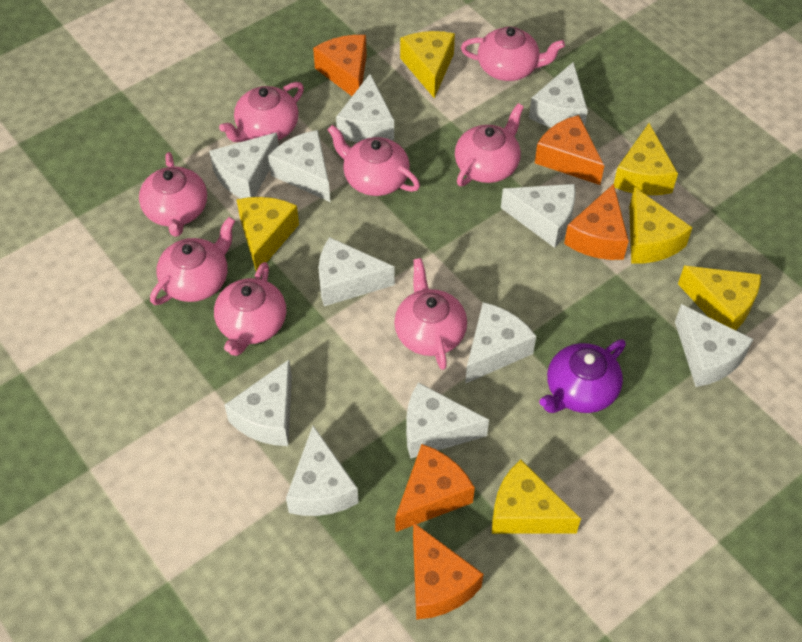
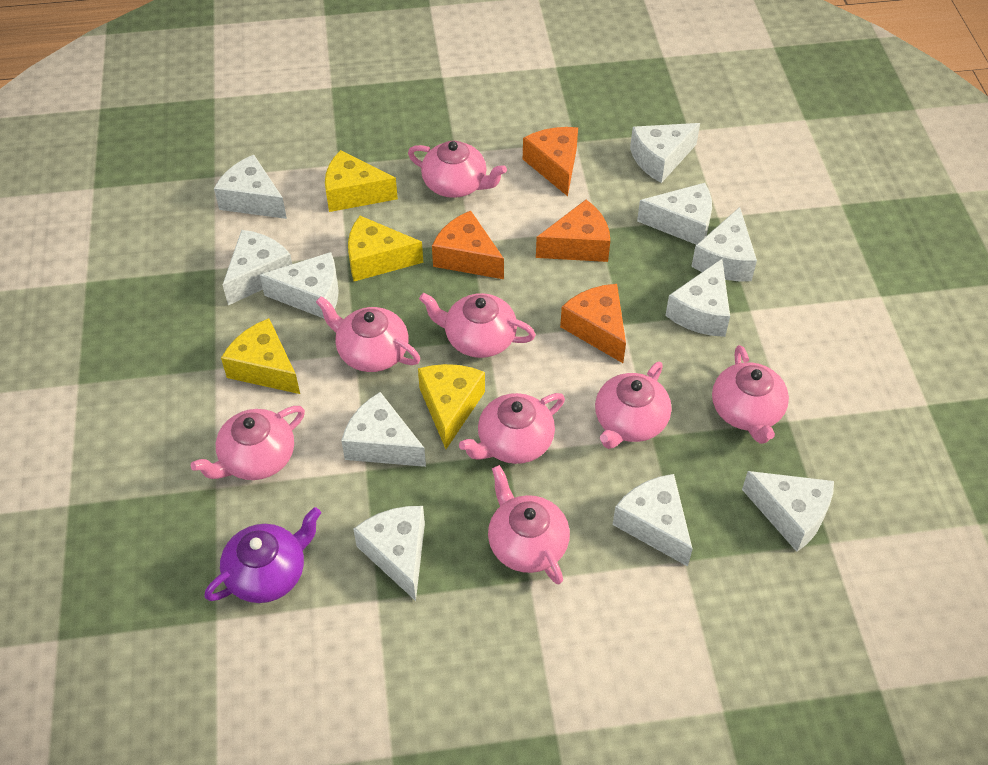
orange cheese: 5 -> 4
yellow cheese: 6 -> 4

